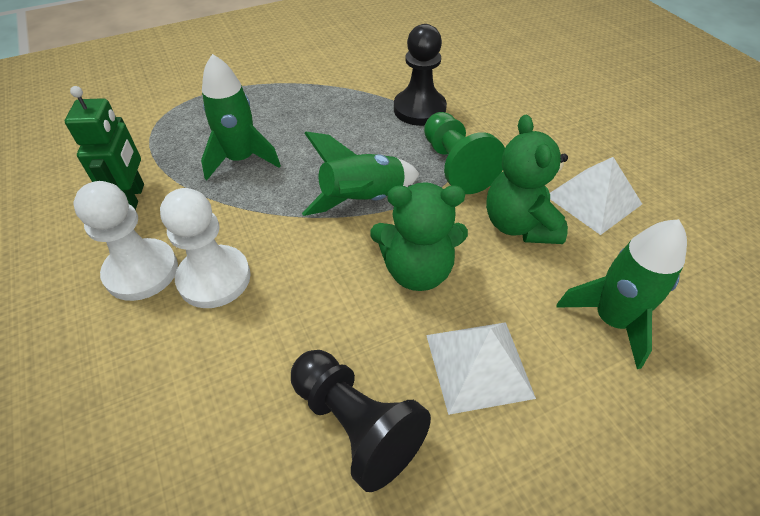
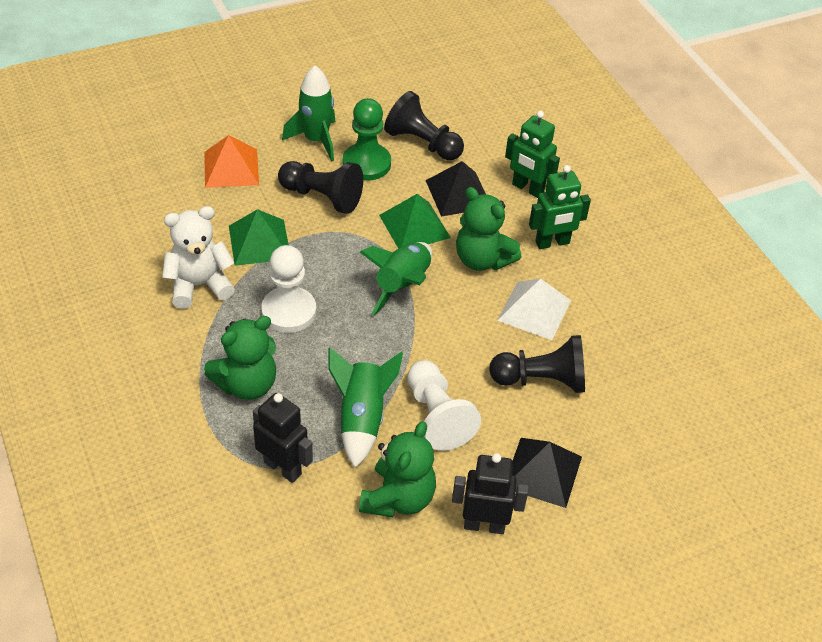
black pawn: 2 -> 3
black pyramid: 0 -> 2
black robot: 0 -> 2
green pyramid: 0 -> 2
green robot: 1 -> 2
green teddy bear: 2 -> 3
orange pyramid: 0 -> 1
white pyramid: 2 -> 1
white teddy bear: 0 -> 1

